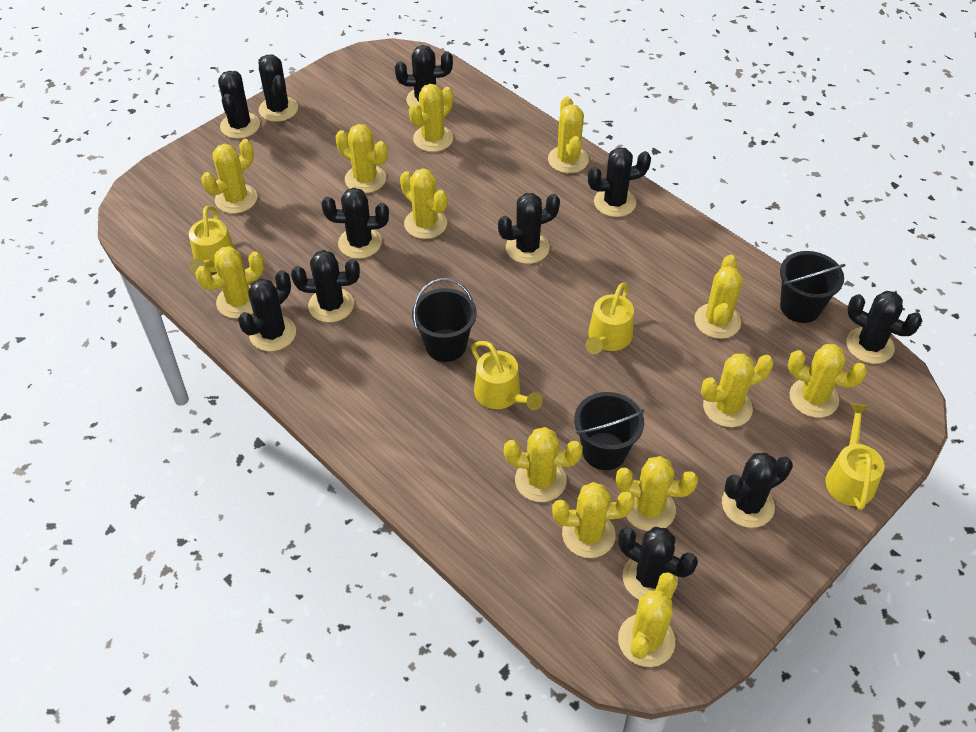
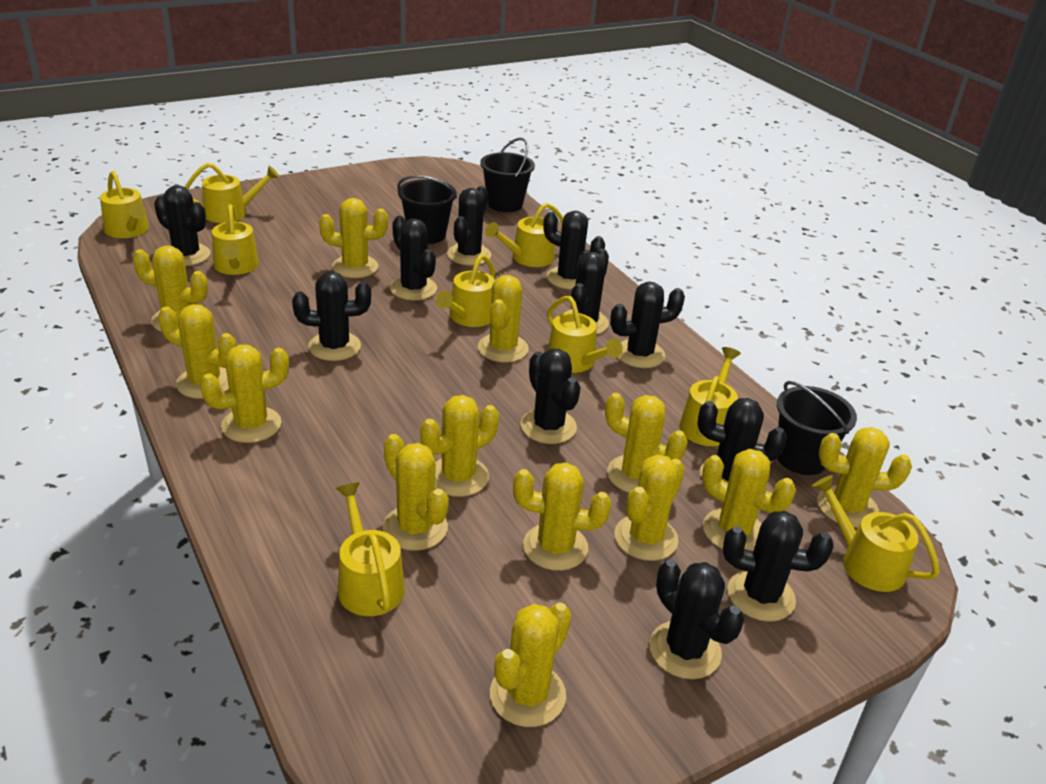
yellow watering can: 4 -> 9

